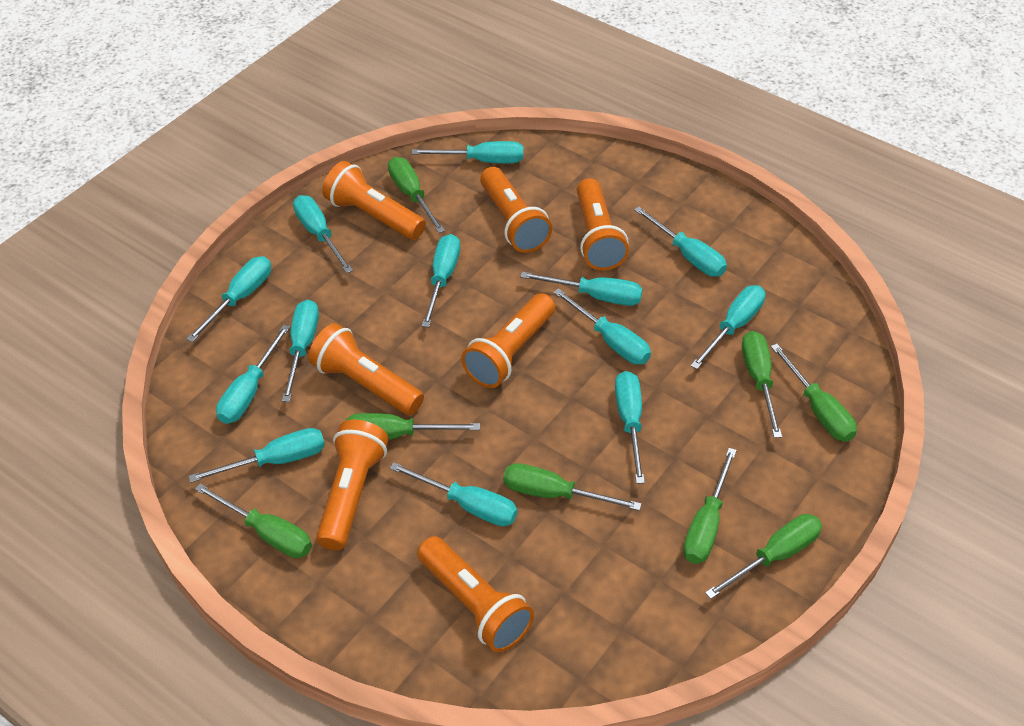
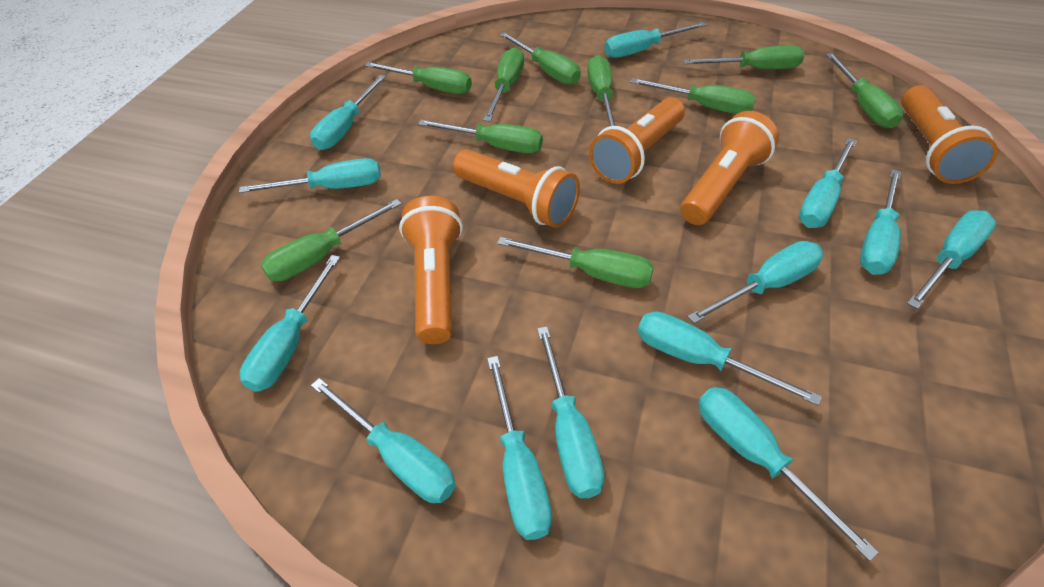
green screwdriver: 8 -> 10
orange flashlight: 7 -> 5

